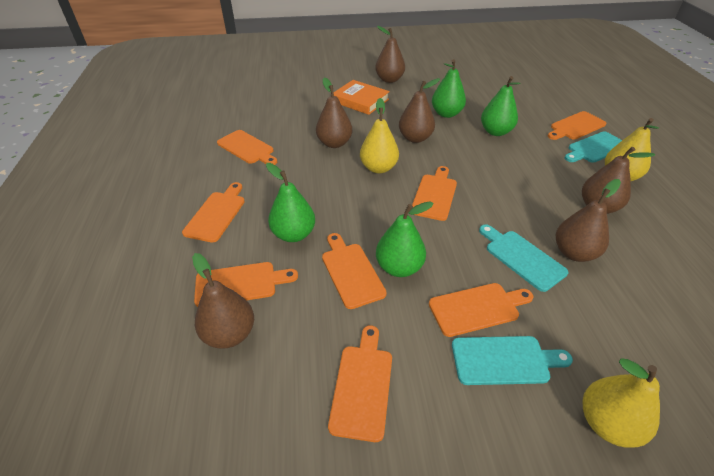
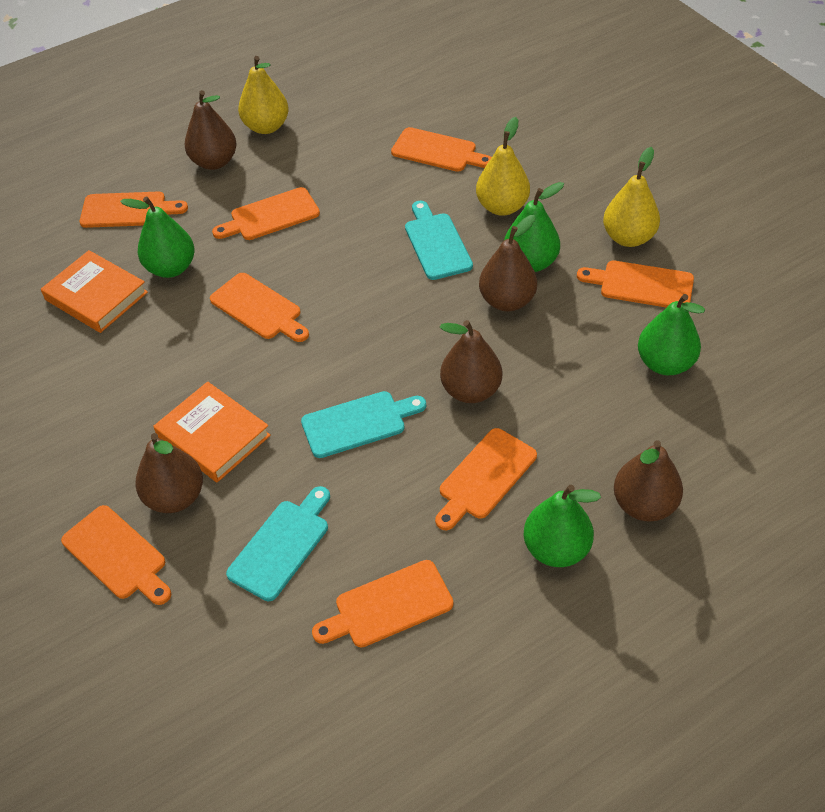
brown pear: 6 -> 5
orange book: 1 -> 2

